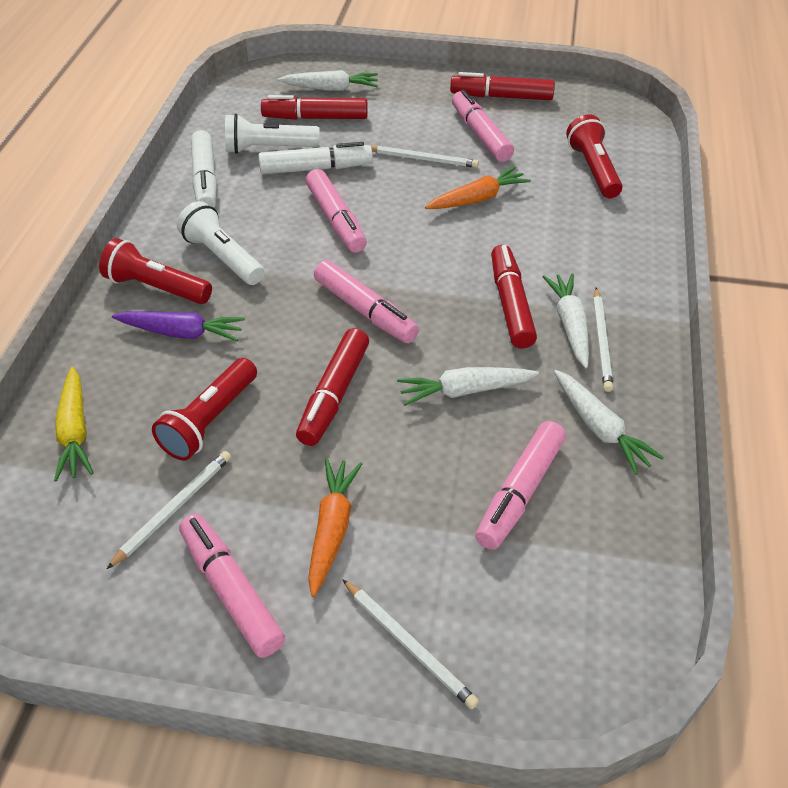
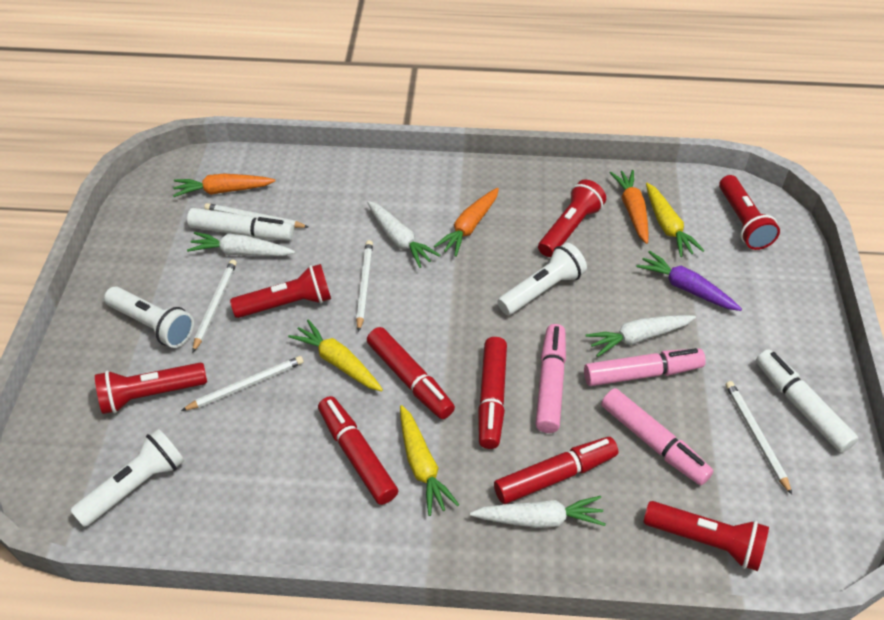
orange carrot: 2 -> 3
pink marker: 5 -> 3
red flashlight: 3 -> 5
white flashlight: 2 -> 3
white pencil: 4 -> 5
yellow carrot: 1 -> 3

